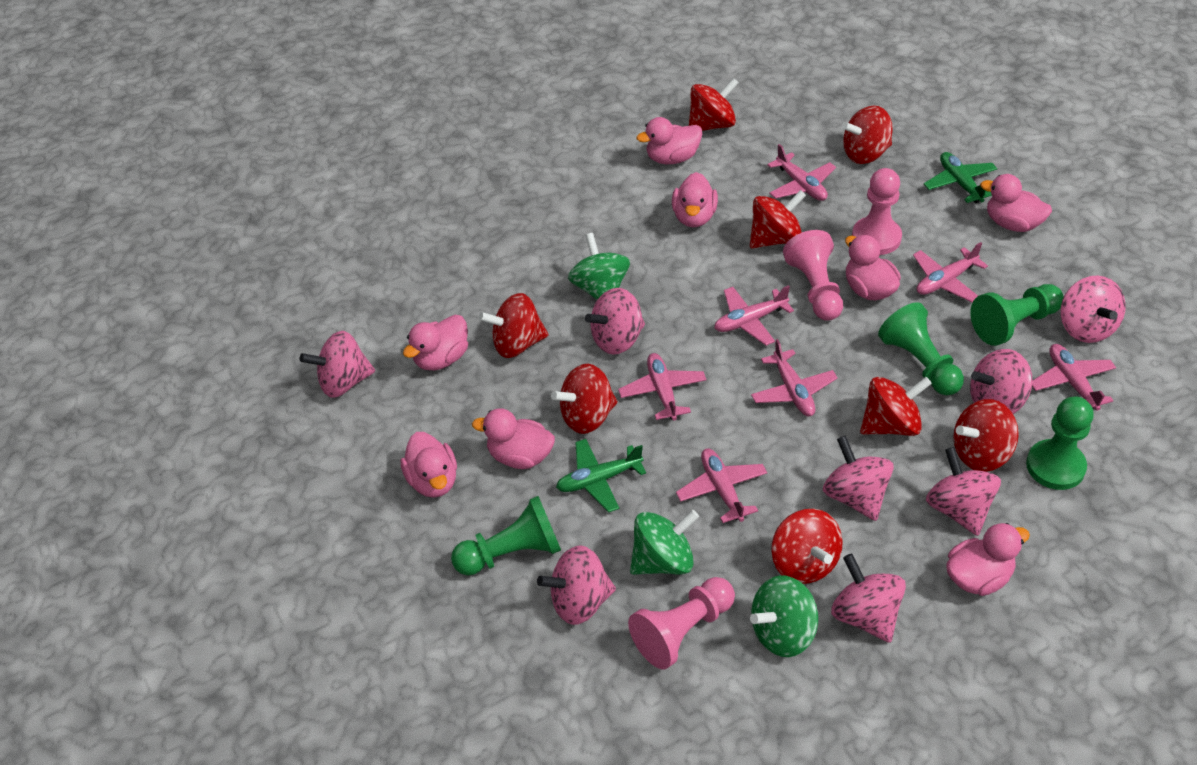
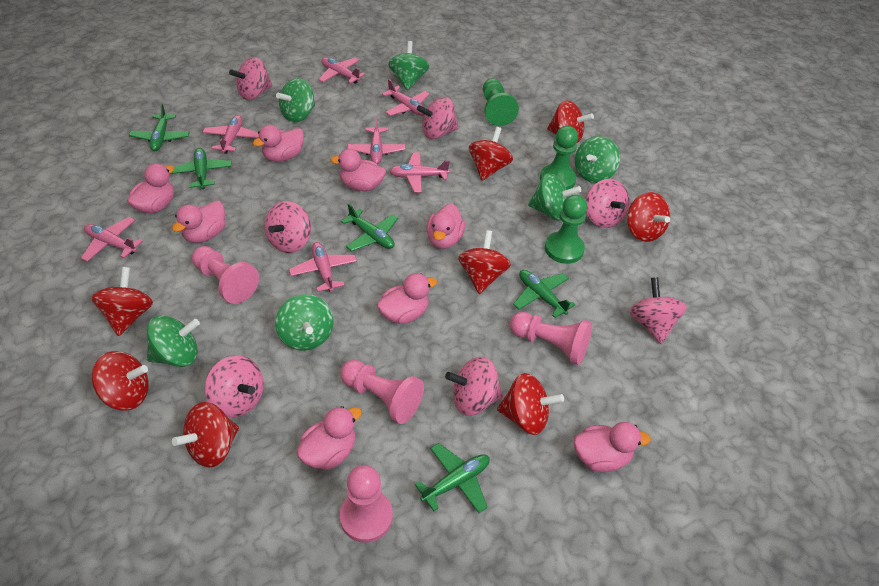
green pawn: 4 -> 3
green plane: 2 -> 5
green spinning top: 3 -> 6
pink pawn: 3 -> 4
pink spinning top: 8 -> 7

